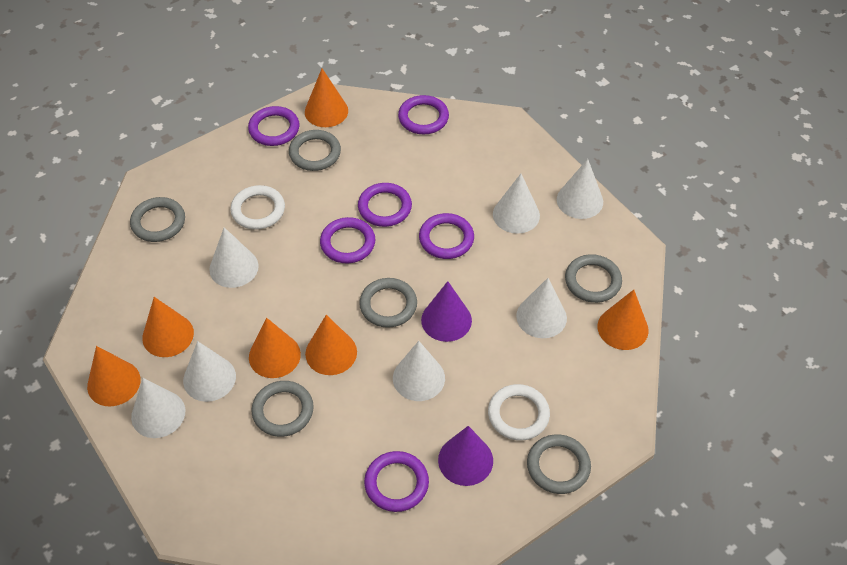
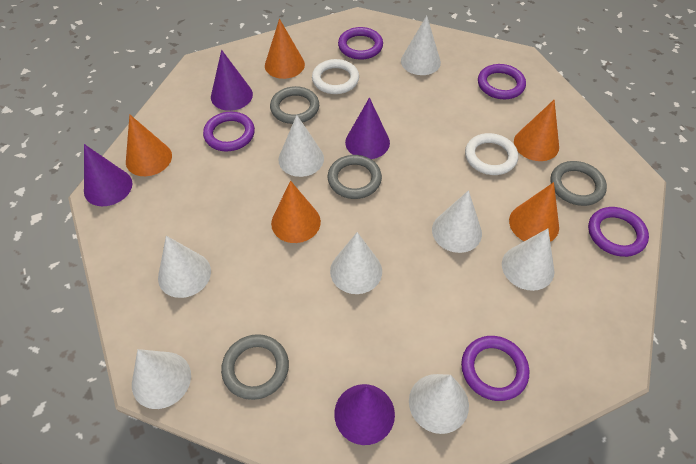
grey ring: 6 -> 4
orange cone: 6 -> 5
purple cone: 2 -> 4
purple ring: 6 -> 5
white cone: 7 -> 8

